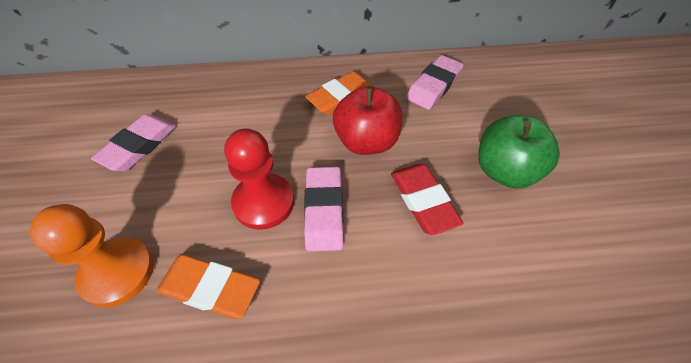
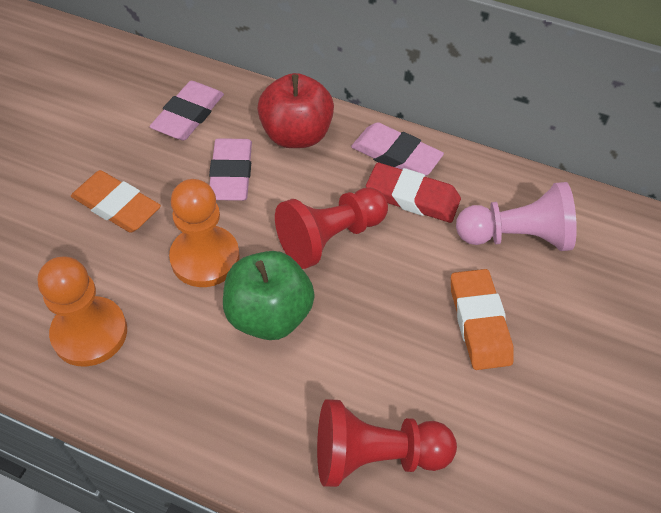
orange pawn: 1 -> 2
pink pawn: 0 -> 1
red pawn: 1 -> 2

